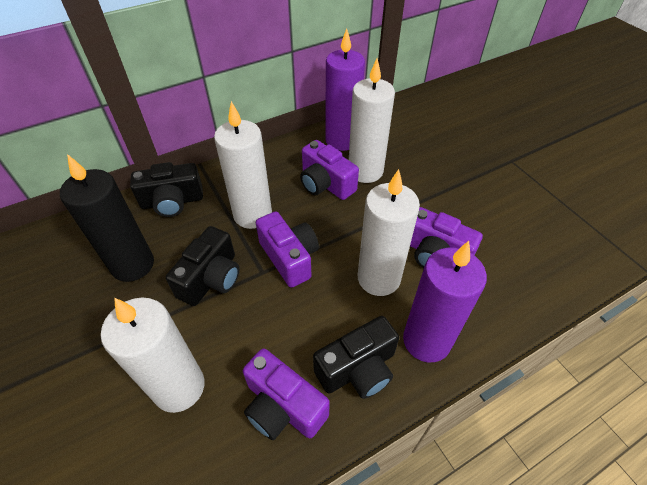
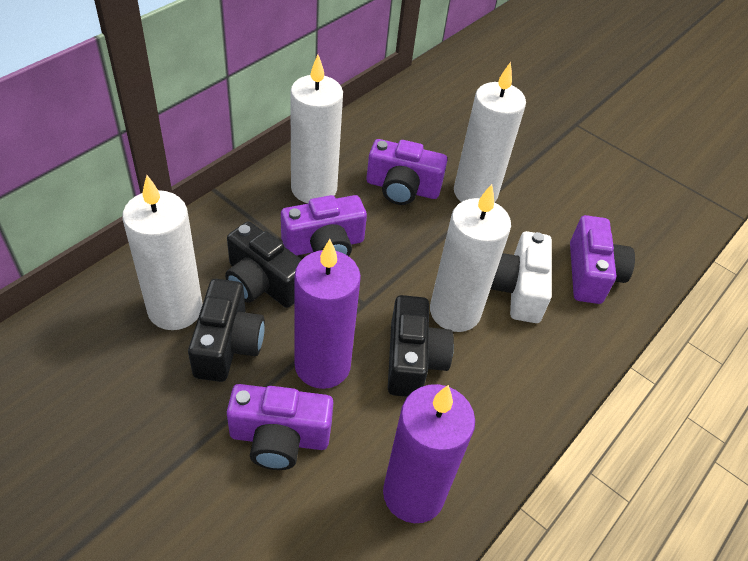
black candle: 1 -> 0
white camera: 0 -> 1

